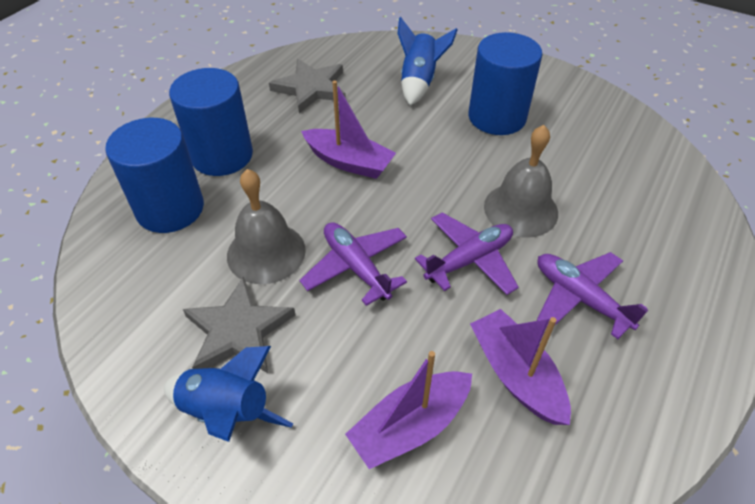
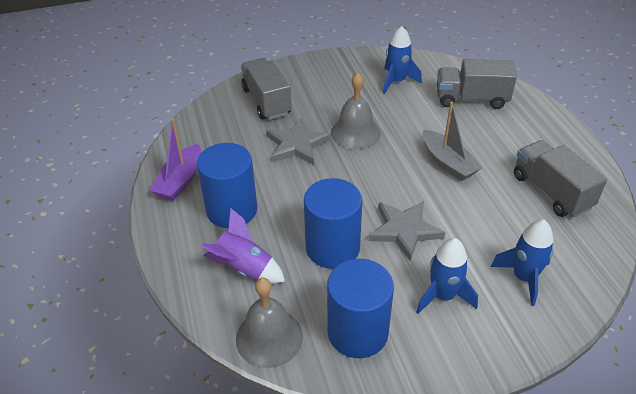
blue rocket: 2 -> 3
grey boat: 0 -> 1
grey truck: 0 -> 3
purple boat: 3 -> 1
purple plane: 3 -> 0
purple rocket: 0 -> 1

